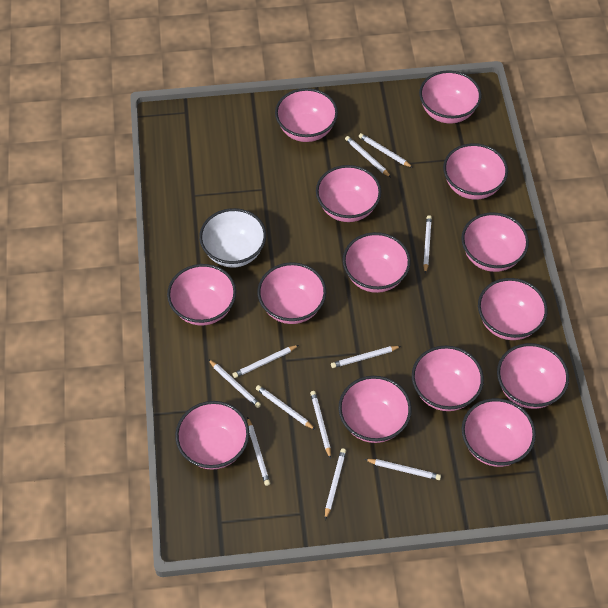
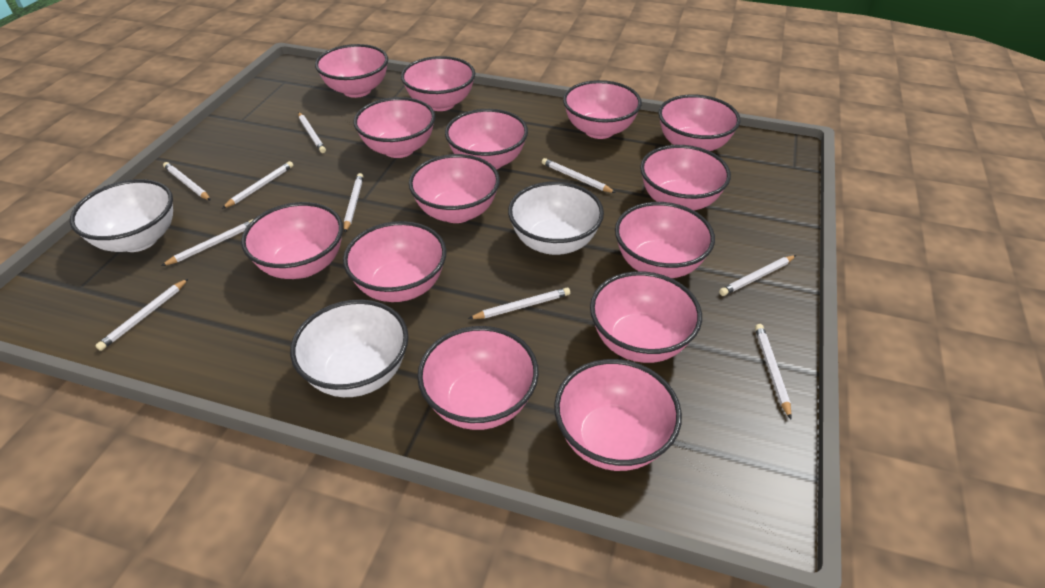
white bowl: 1 -> 3
white pencil: 11 -> 10

